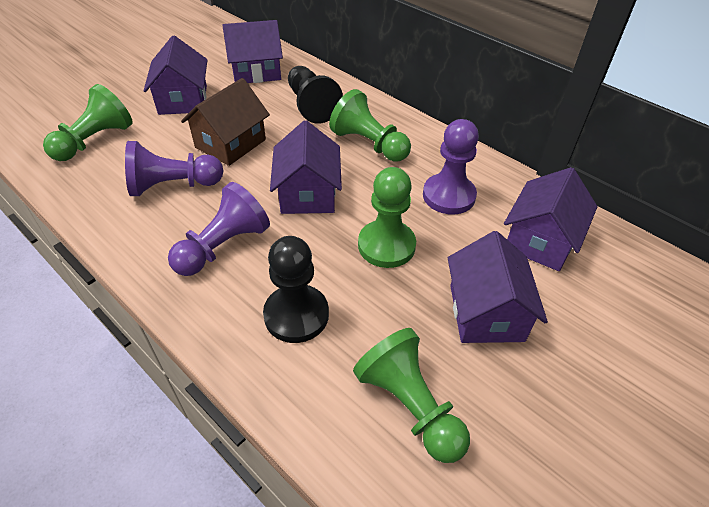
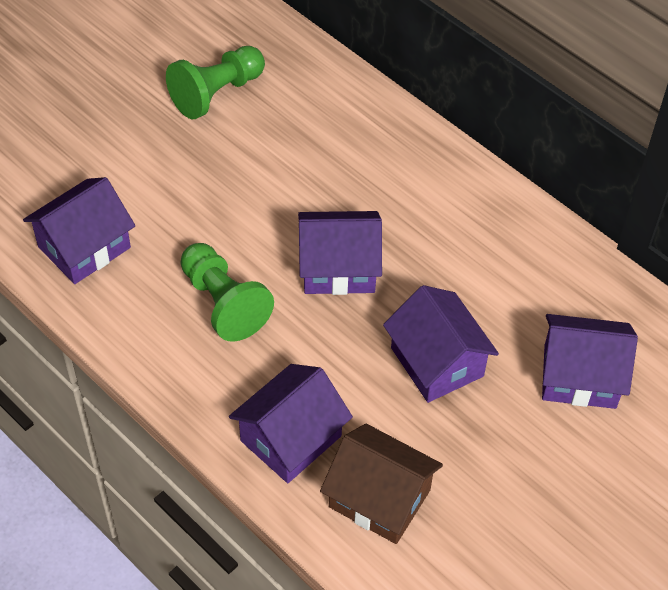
black pawn: 2 -> 0
green pawn: 4 -> 2
purple pawn: 3 -> 0

